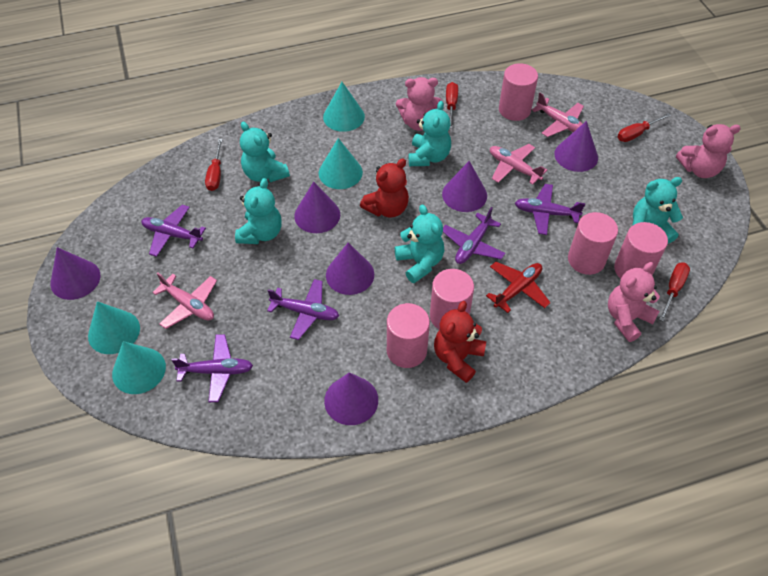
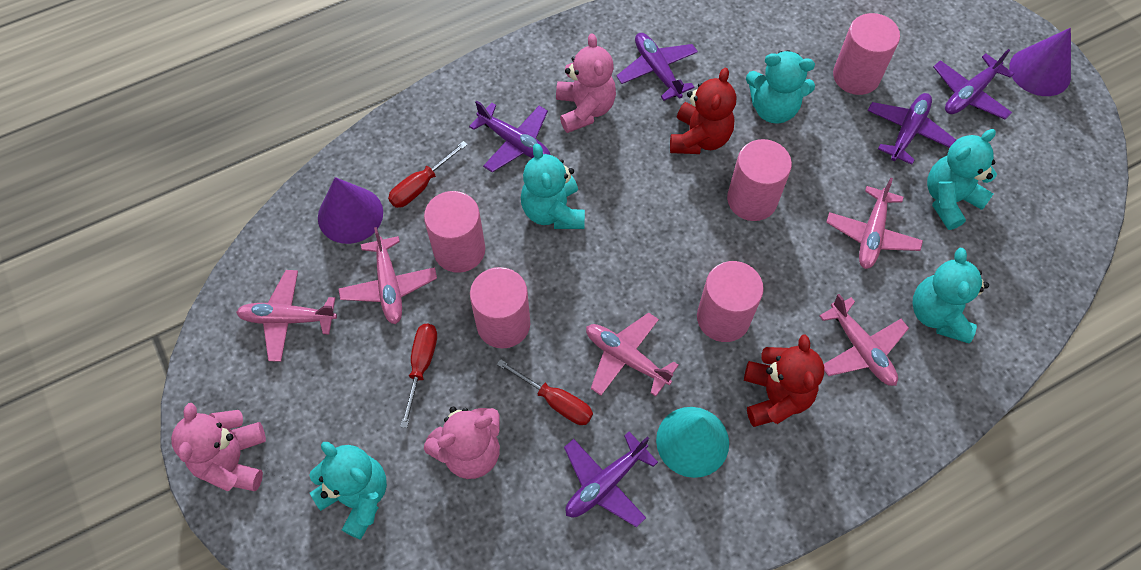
pink plane: 3 -> 5
purple cone: 6 -> 2
red plane: 1 -> 0
red screwdriver: 4 -> 3
turquoise cone: 4 -> 1

